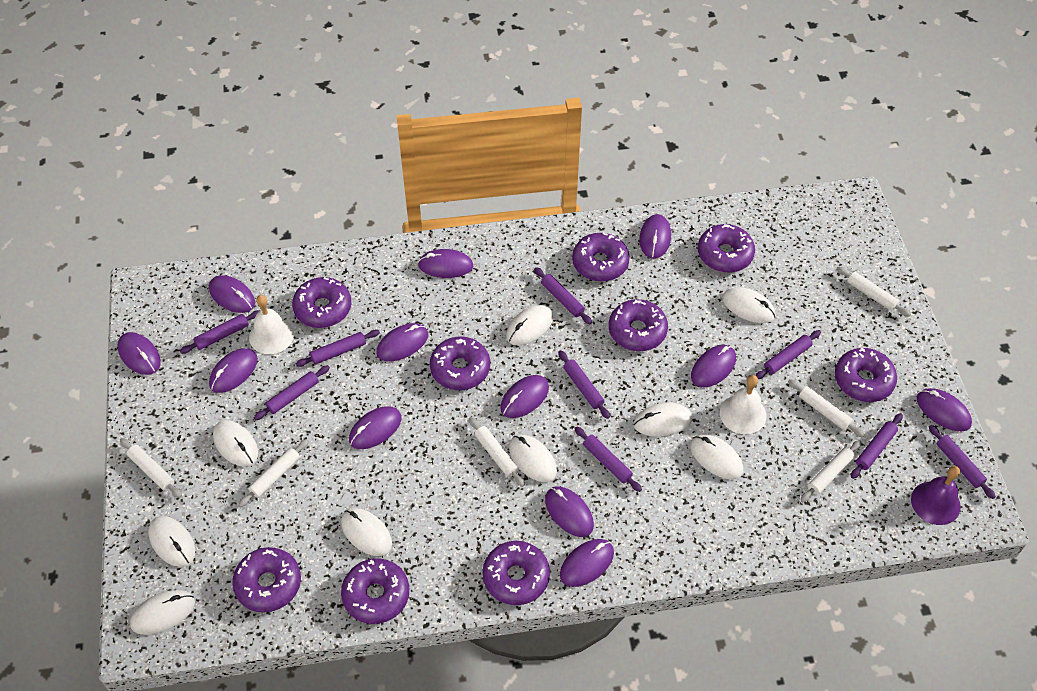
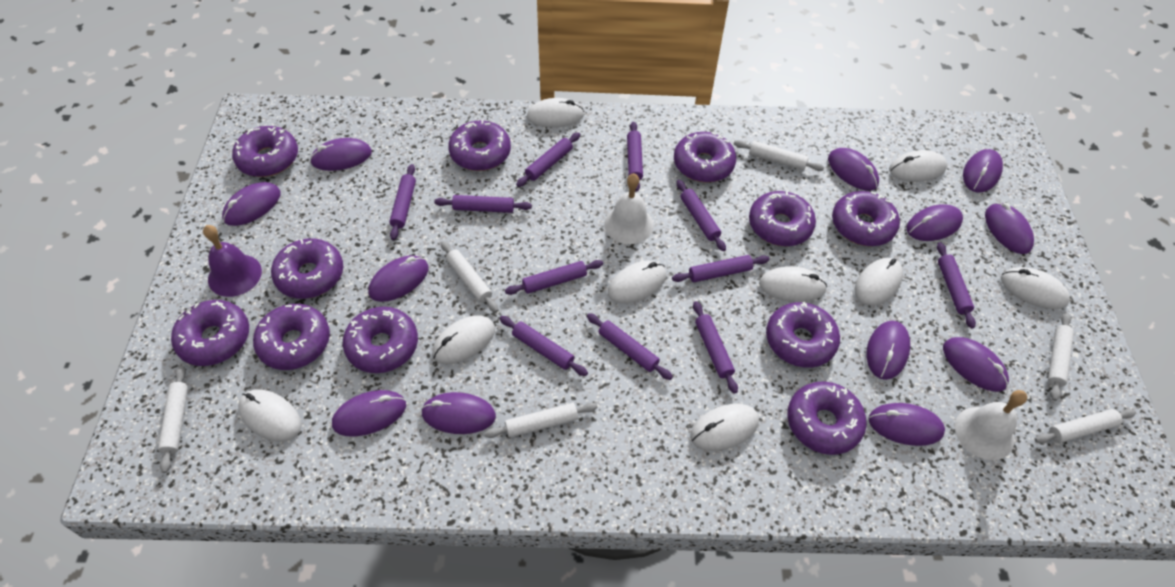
purple donut: 9 -> 11
purple rolling pin: 9 -> 11

